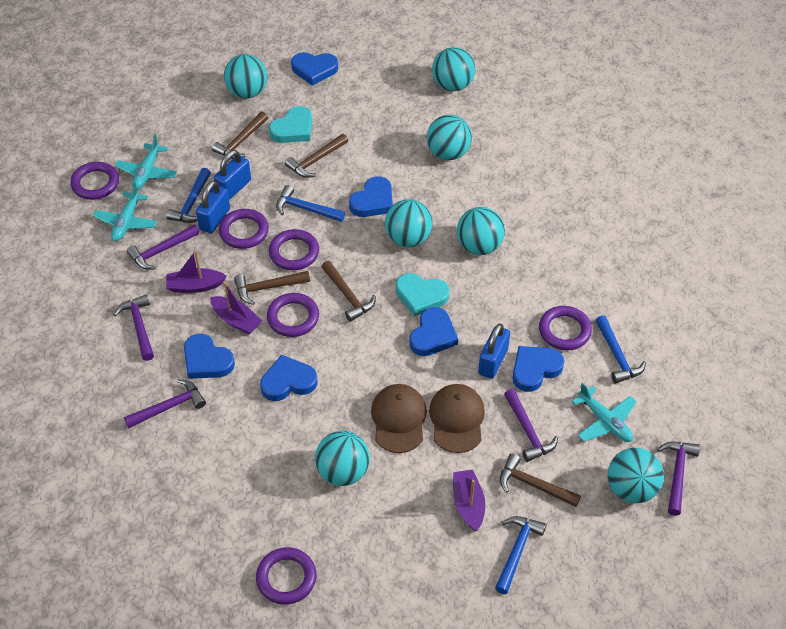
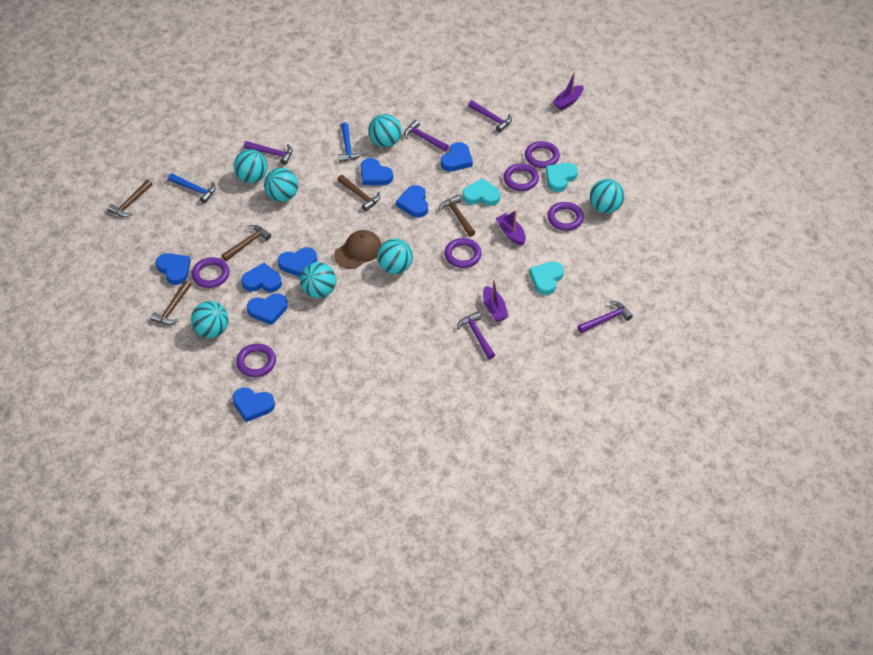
blue hammer: 4 -> 2
blue heart: 6 -> 8
blue padlock: 3 -> 0
brown cap: 2 -> 1
turquoise heart: 2 -> 3
turquoise plane: 3 -> 0

